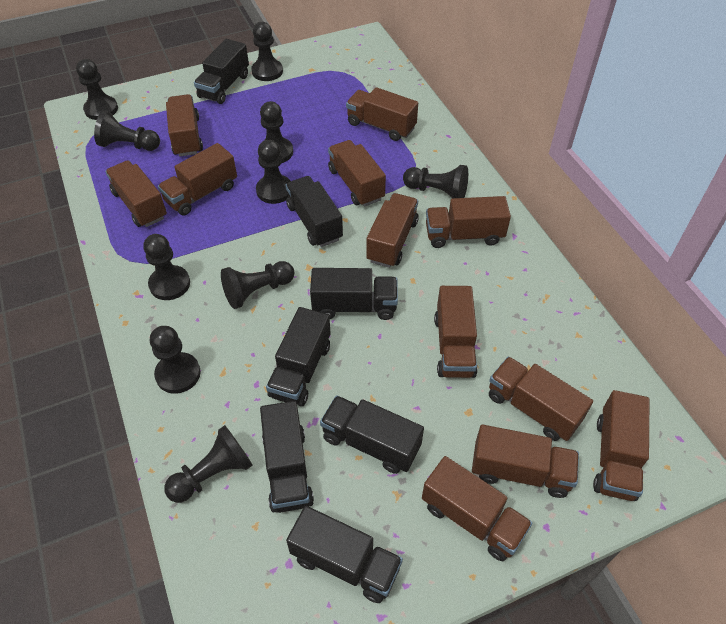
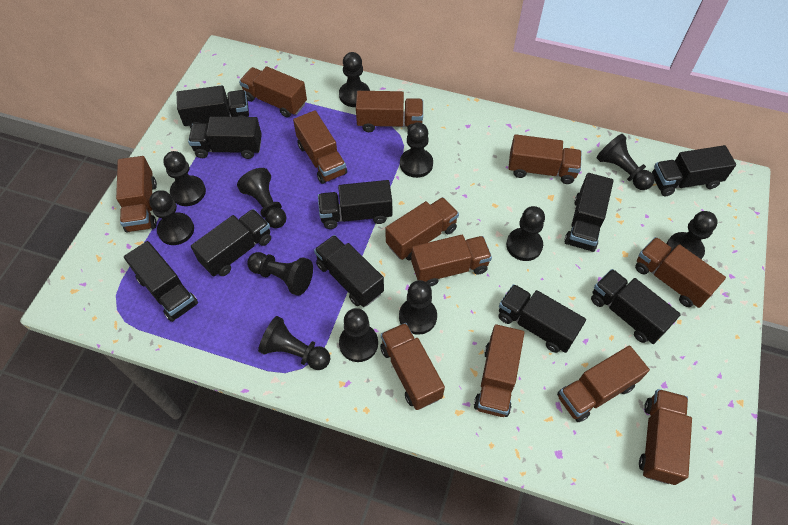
black pawn: 10 -> 12
black truck: 7 -> 10

